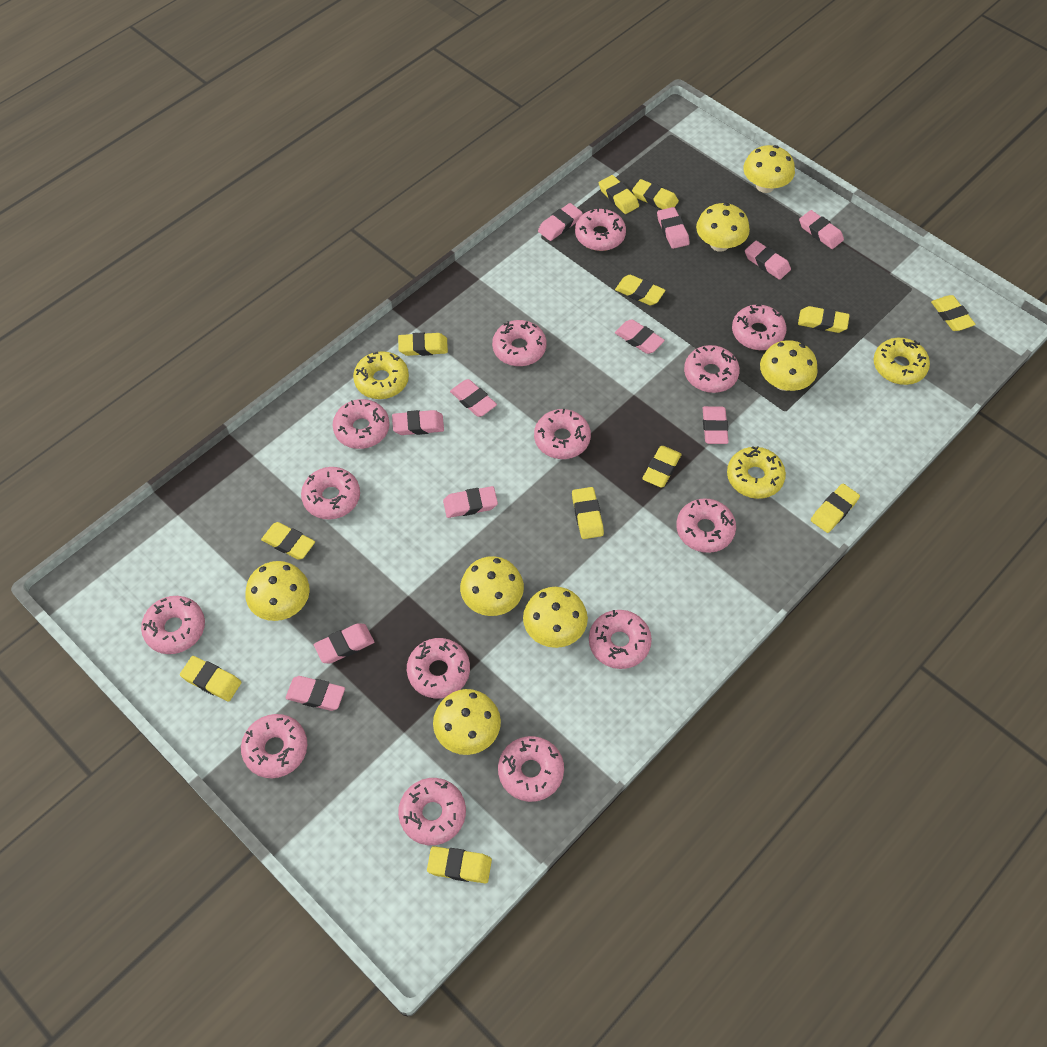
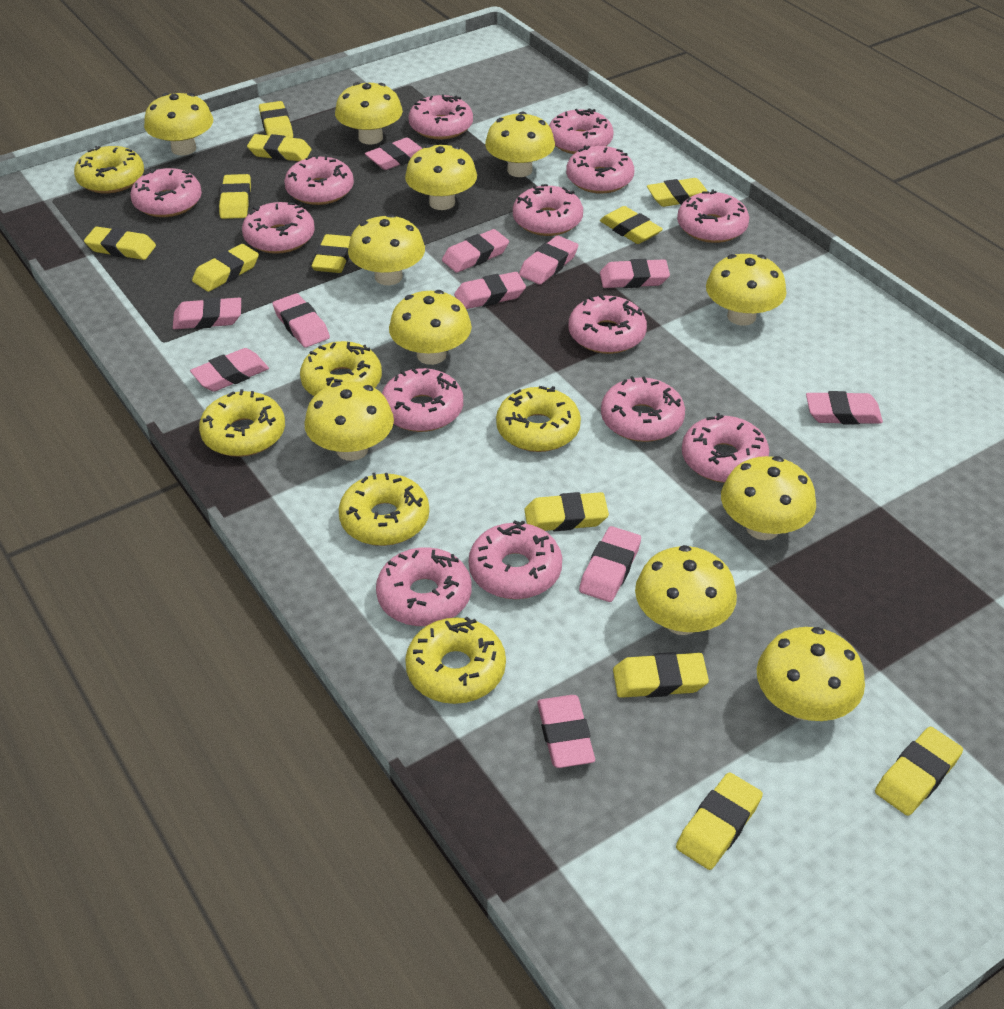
yellow donut: 3 -> 6
yellow mushroom: 7 -> 11

